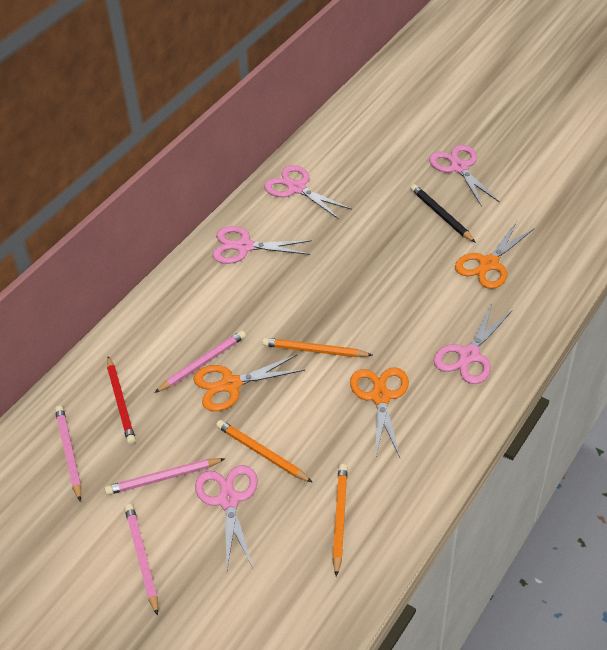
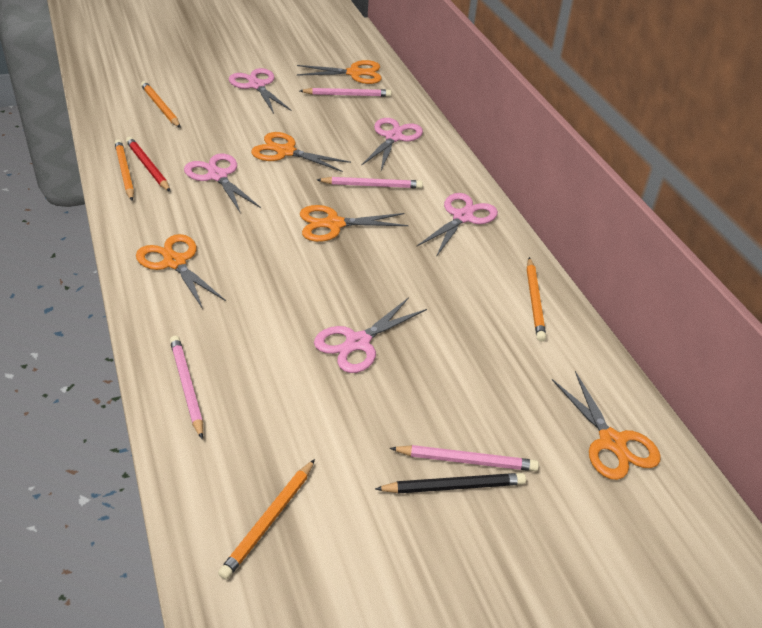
orange pencil: 3 -> 4
orange scissors: 3 -> 5

